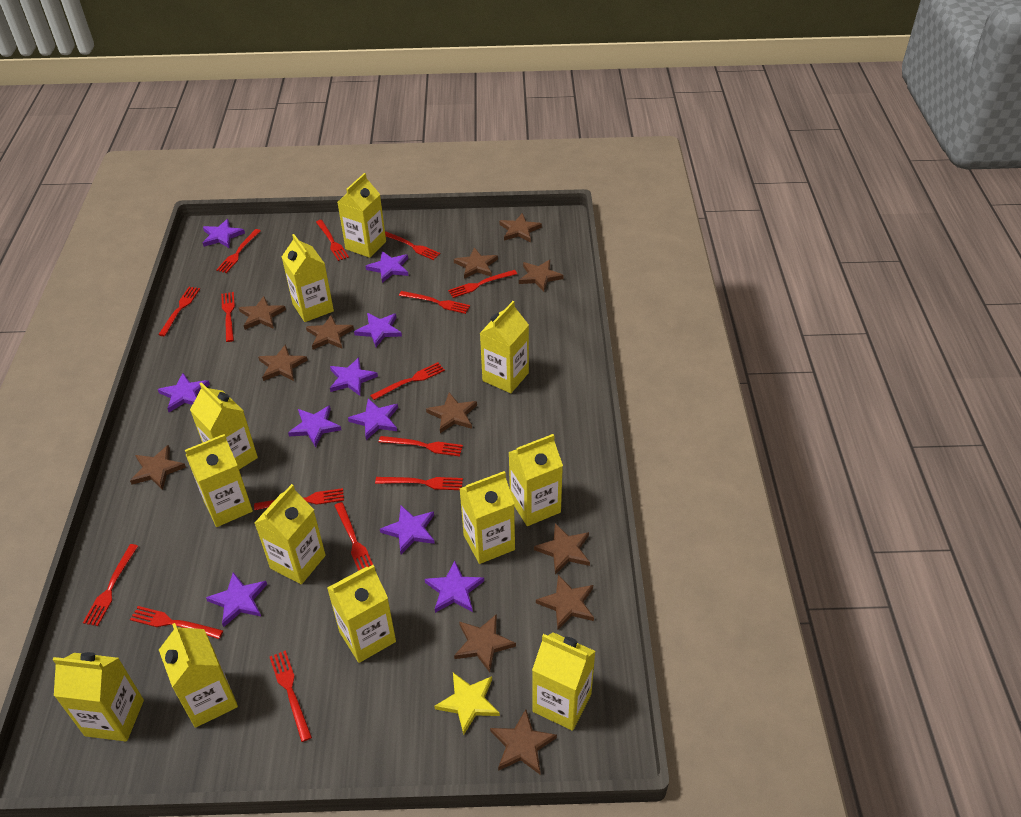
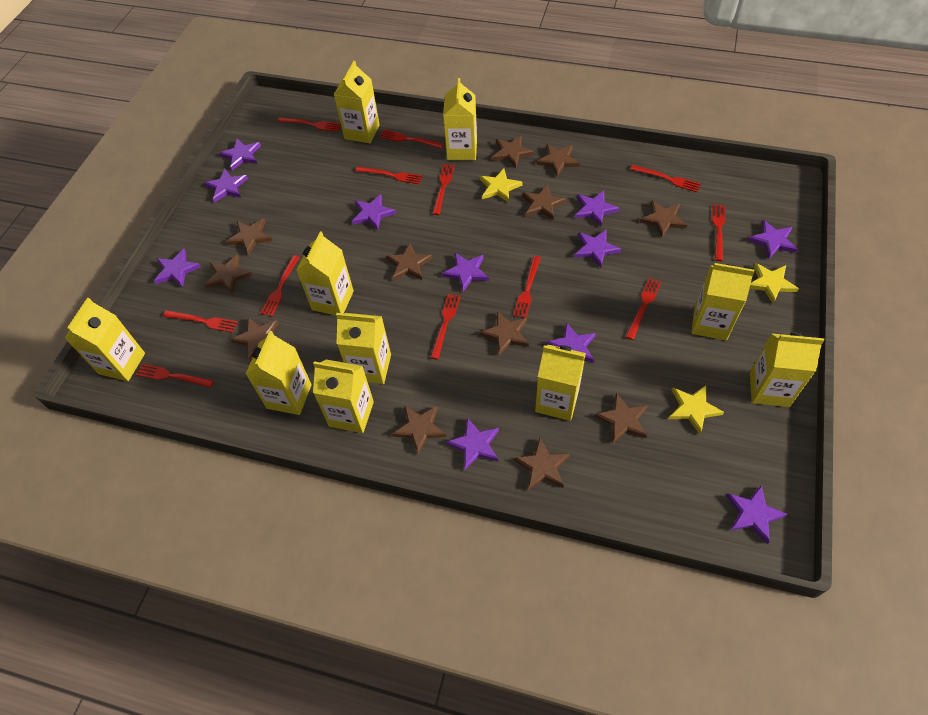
purple star: 10 -> 11
red fork: 15 -> 12
yellow carton: 12 -> 10
yellow star: 1 -> 3

